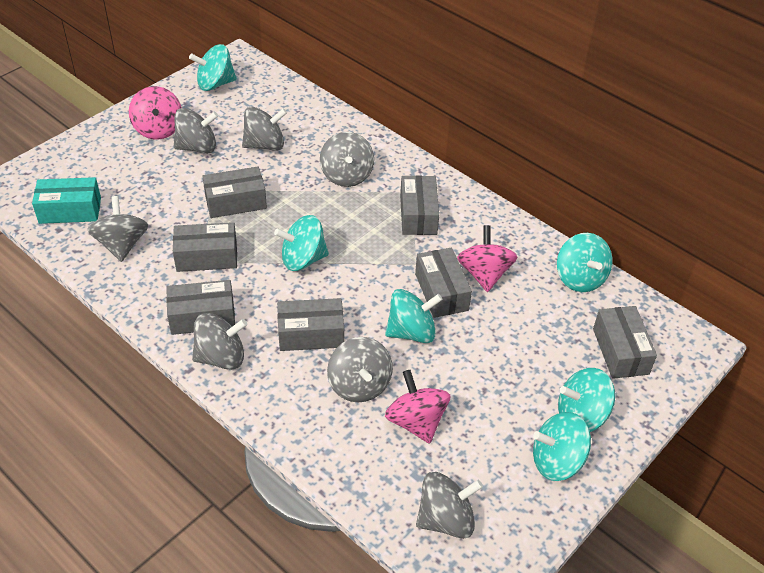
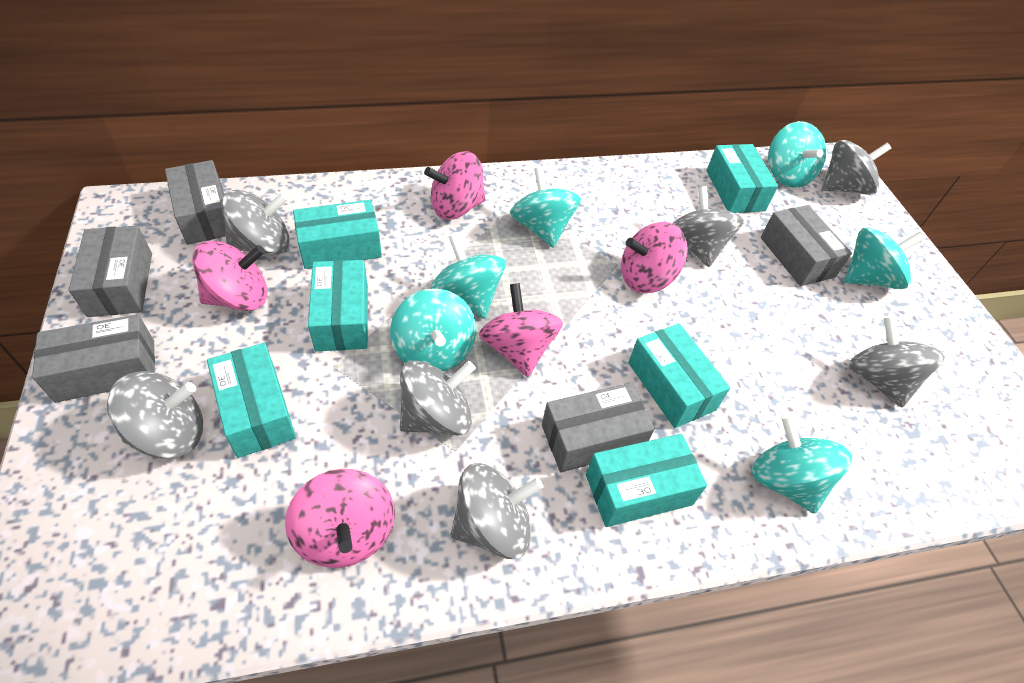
grey box: 7 -> 5
pink spinning top: 3 -> 5
turquoise box: 1 -> 6

